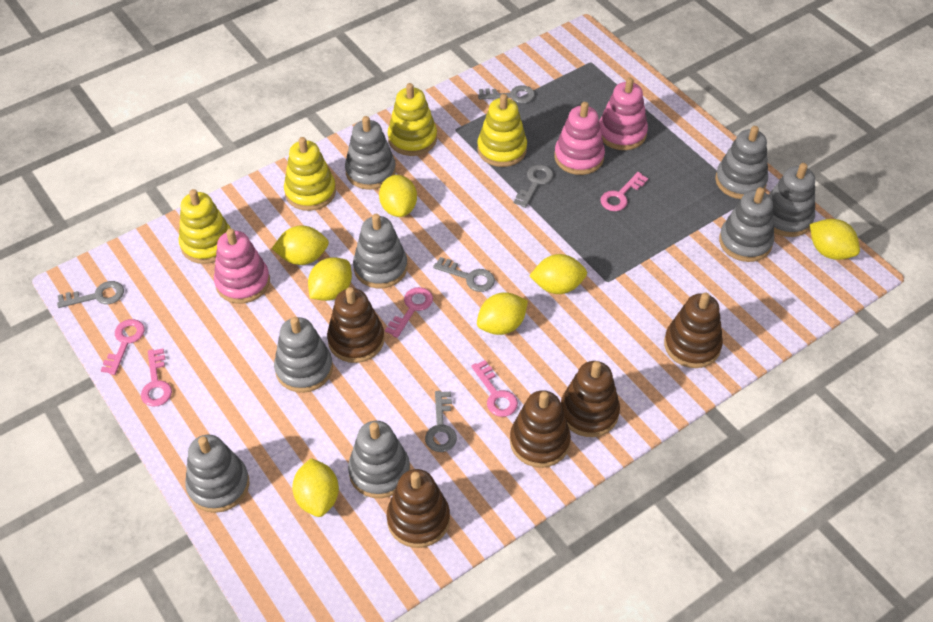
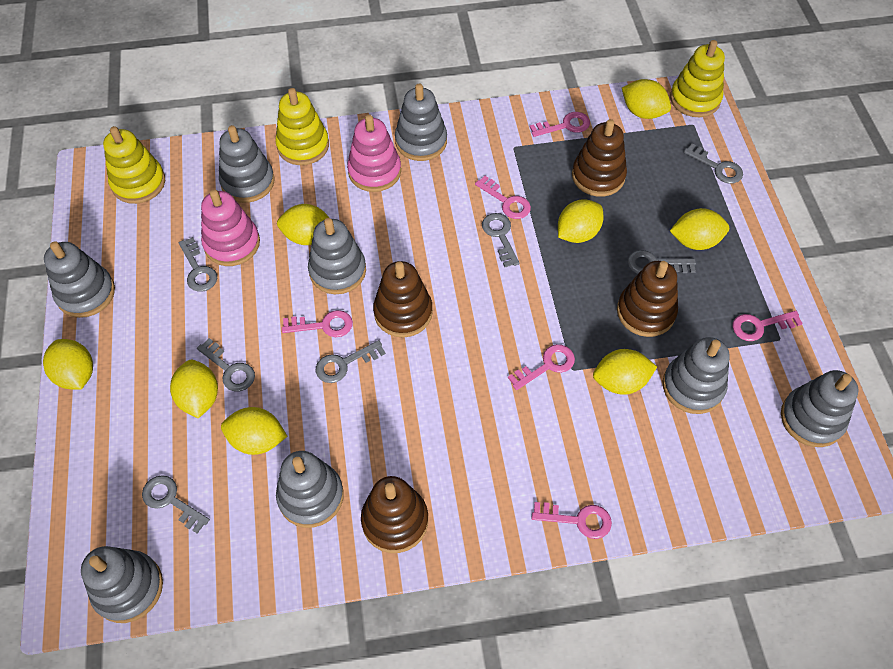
brown stacking toy: 5 -> 4
grey key: 5 -> 7
pink key: 5 -> 6
pink stacking toy: 3 -> 2
yellow lemon: 7 -> 8
yellow stacking toy: 4 -> 3

